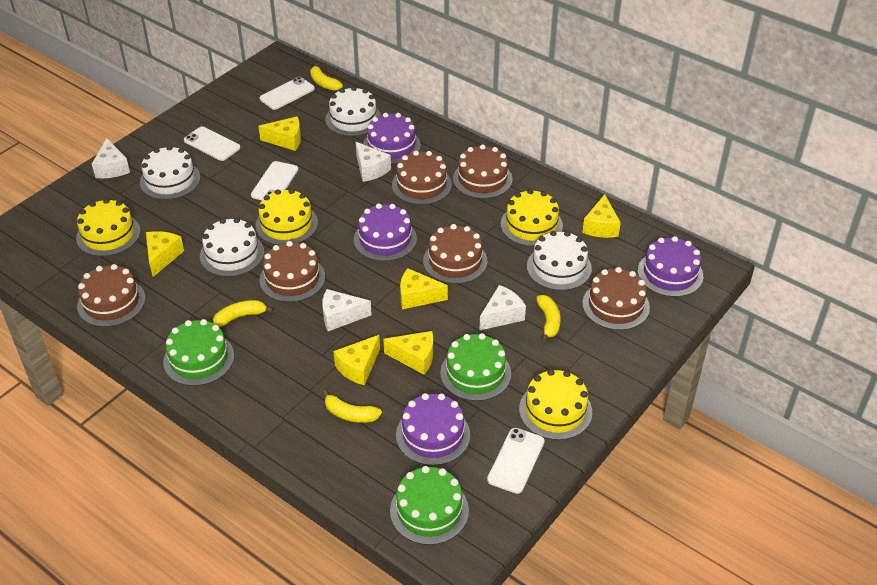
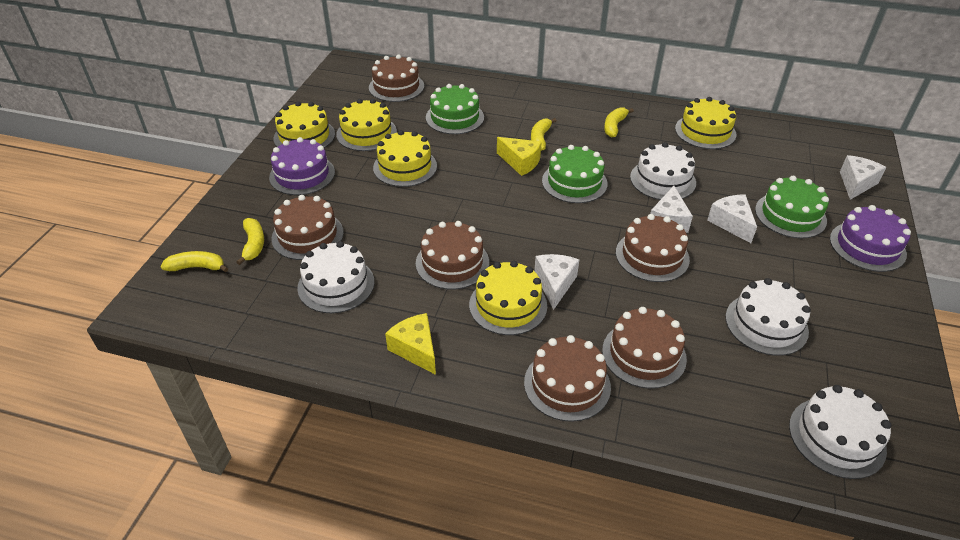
purple cake: 4 -> 2
white phone: 4 -> 0
yellow cake: 4 -> 5
yellow cheese: 6 -> 2

